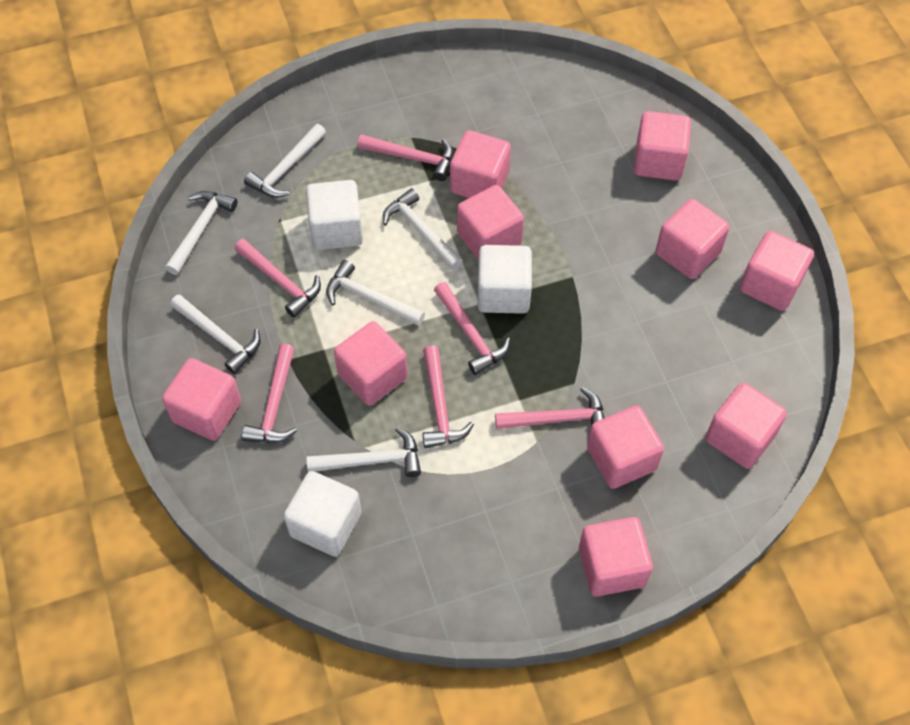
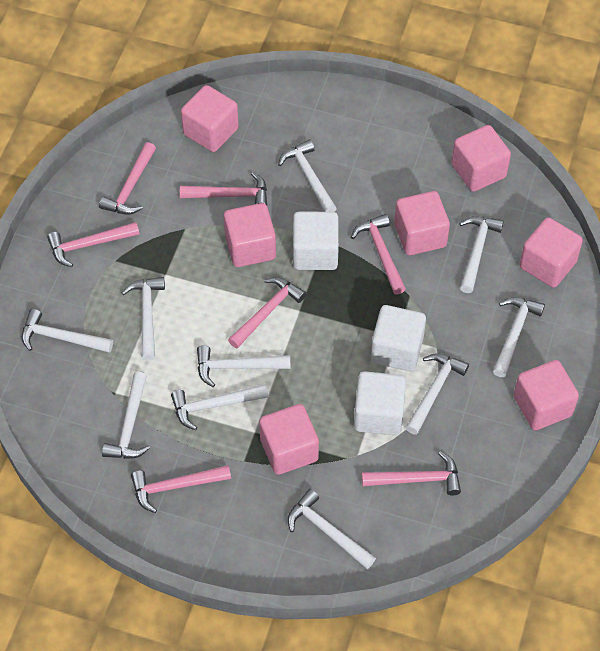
pink cube: 10 -> 7
pink hammer: 6 -> 7
white hammer: 6 -> 10

